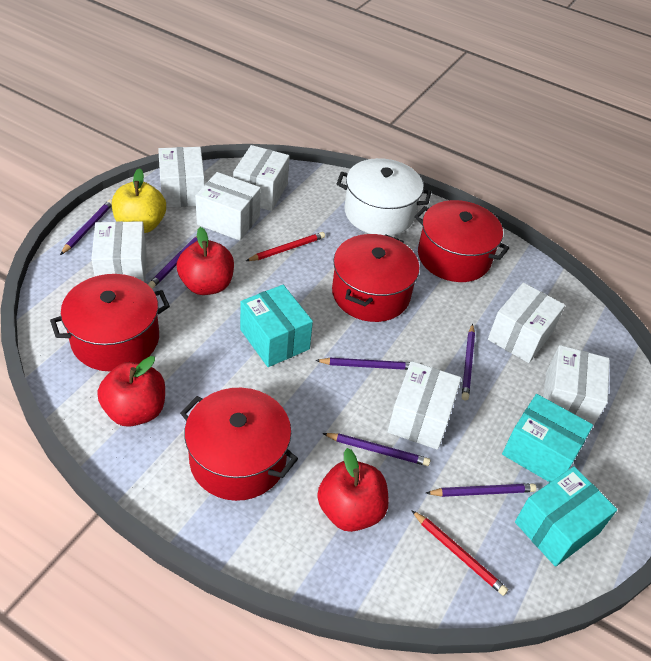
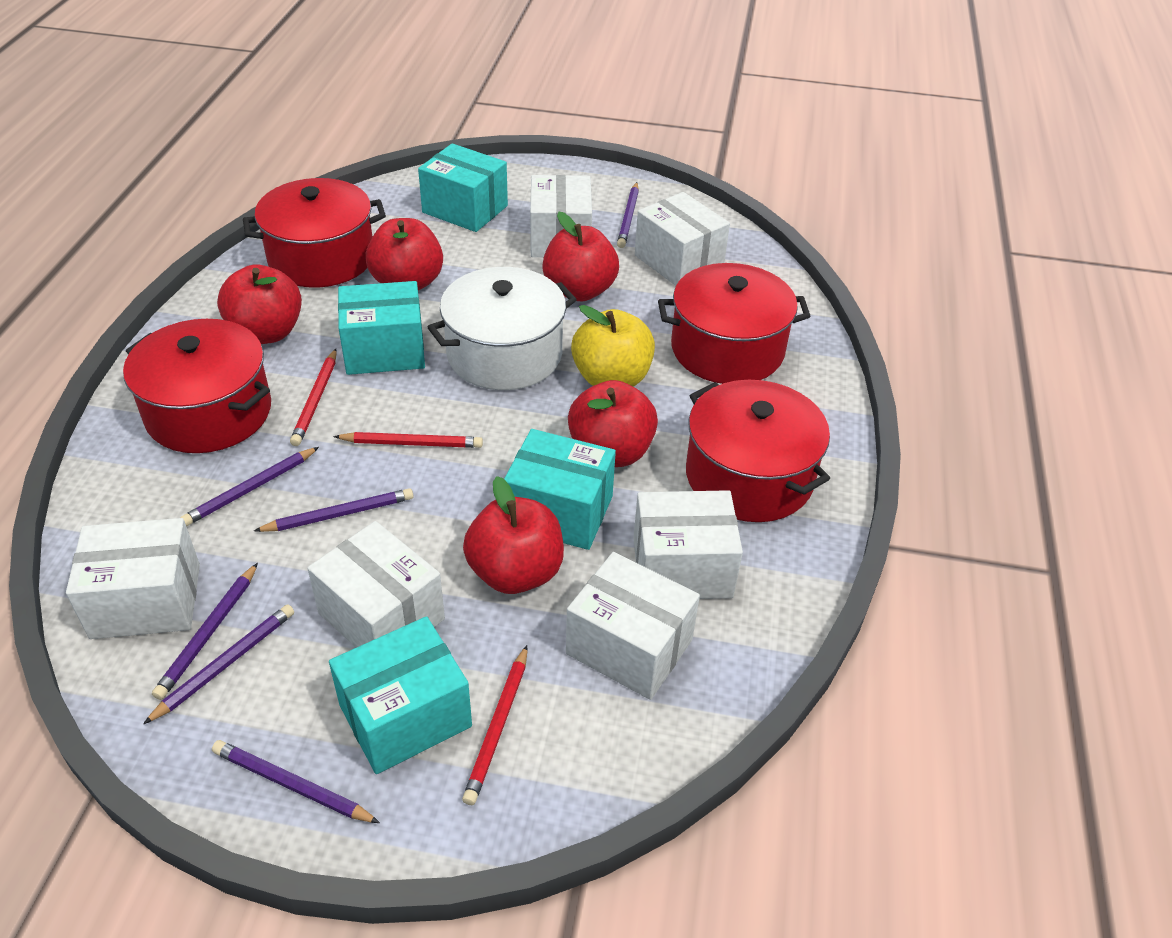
red apple: 3 -> 5
red pencil: 2 -> 3
turquoise box: 3 -> 4
white box: 7 -> 6

